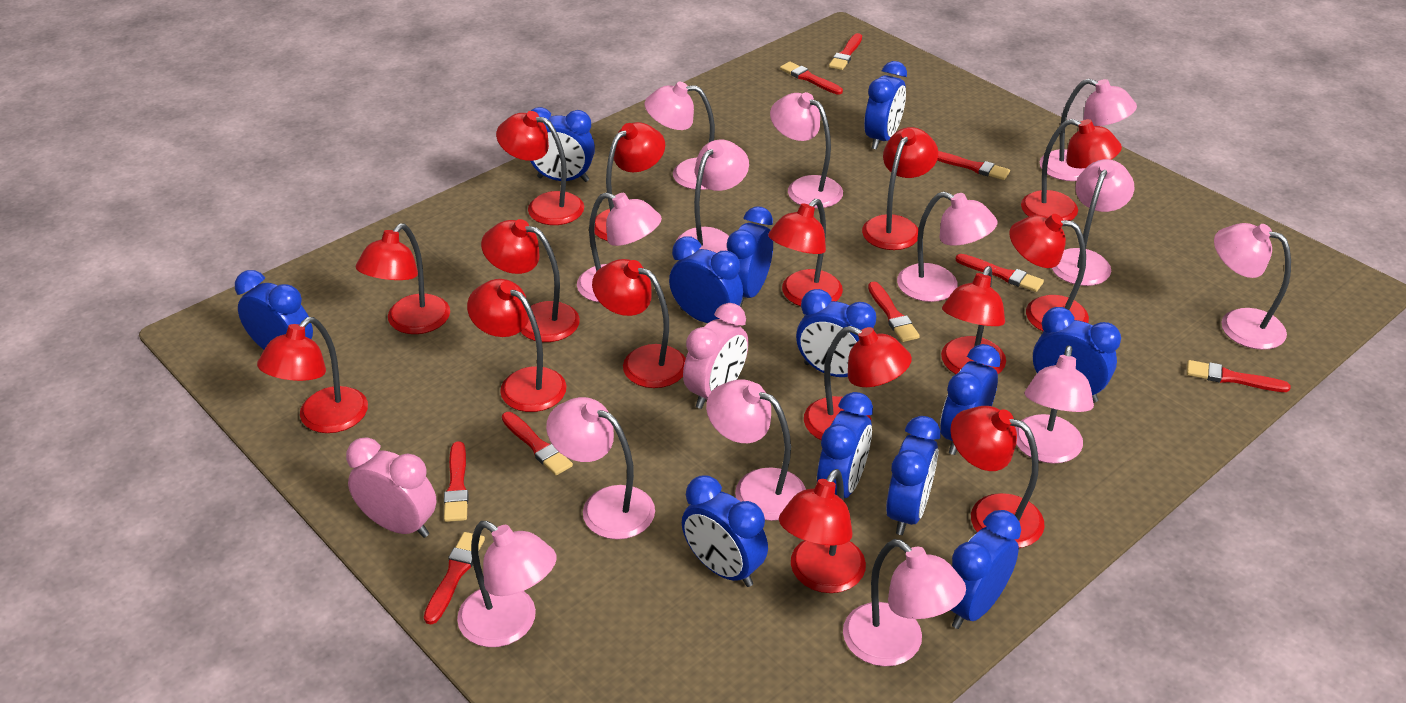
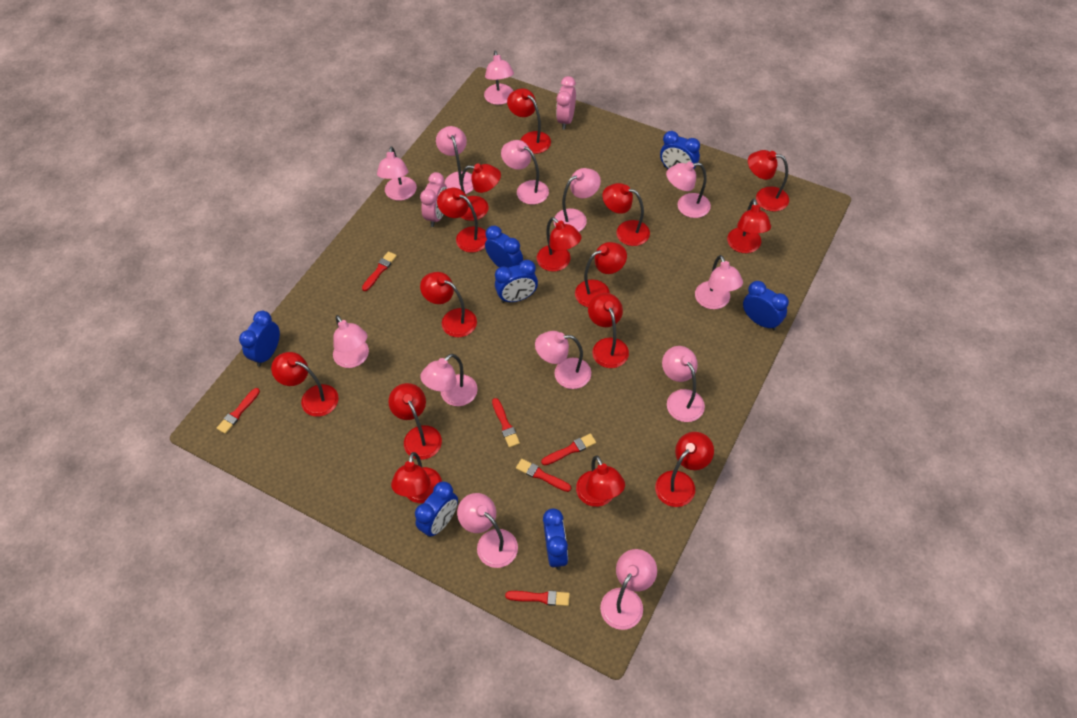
blue clock: 12 -> 7
red brush: 9 -> 6

